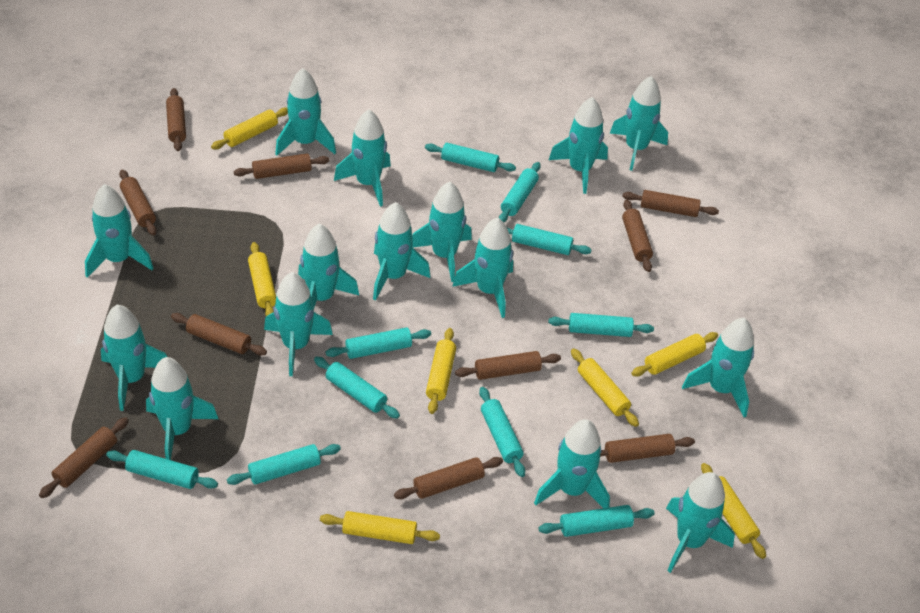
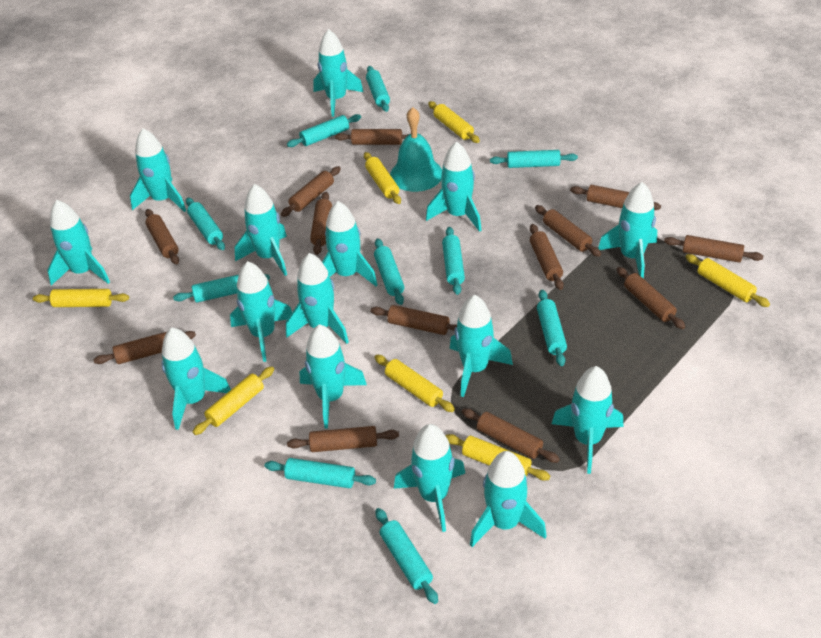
brown rolling pin: 10 -> 13
turquoise bell: 0 -> 1

